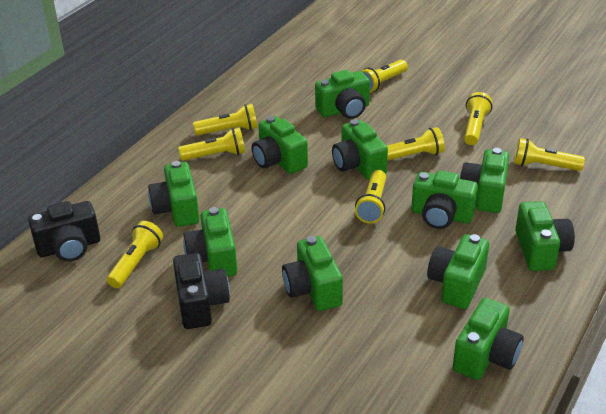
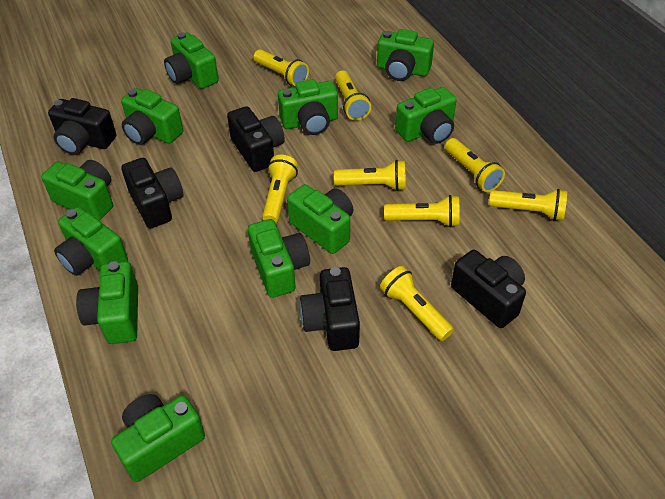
black camera: 2 -> 5

